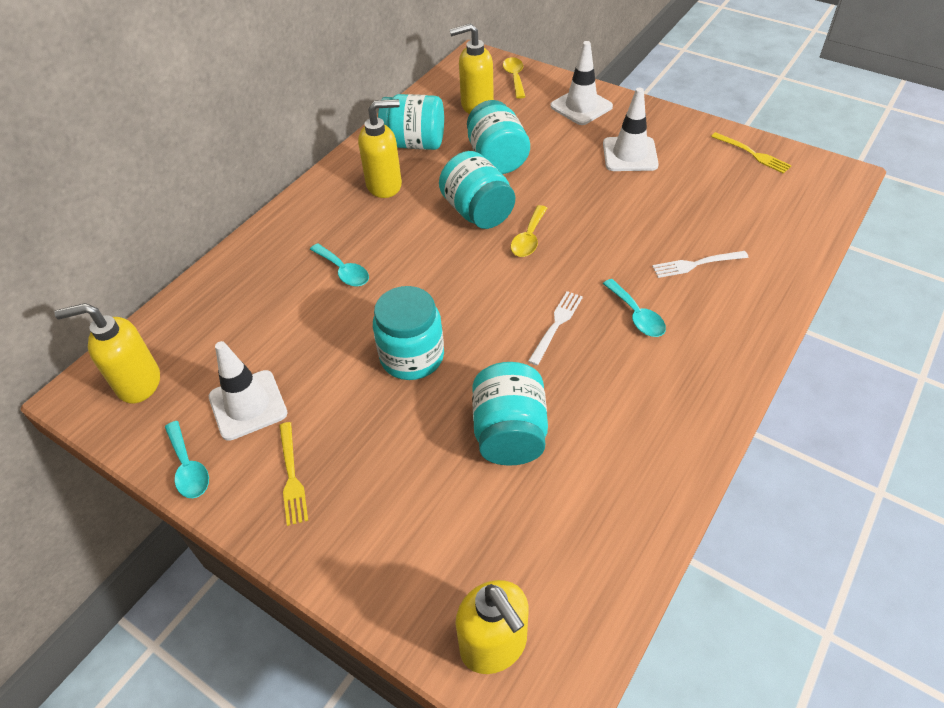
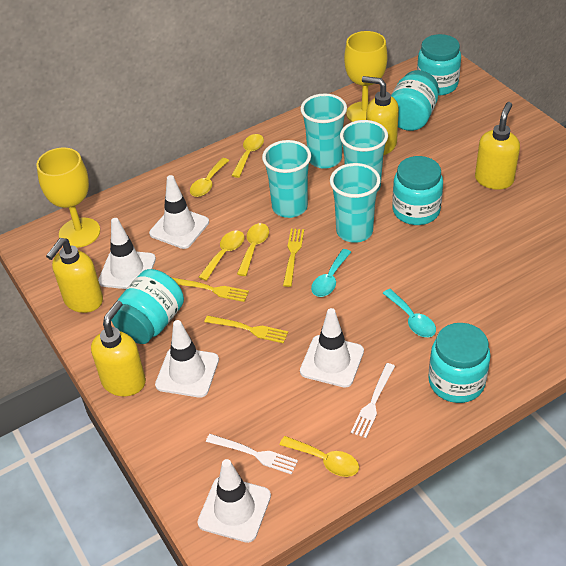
turquoise cup: 0 -> 4
turquoise spoon: 3 -> 2
white traffic cone: 3 -> 5
yellow fork: 2 -> 3
yellow goblet: 0 -> 2
yellow spoon: 2 -> 5

